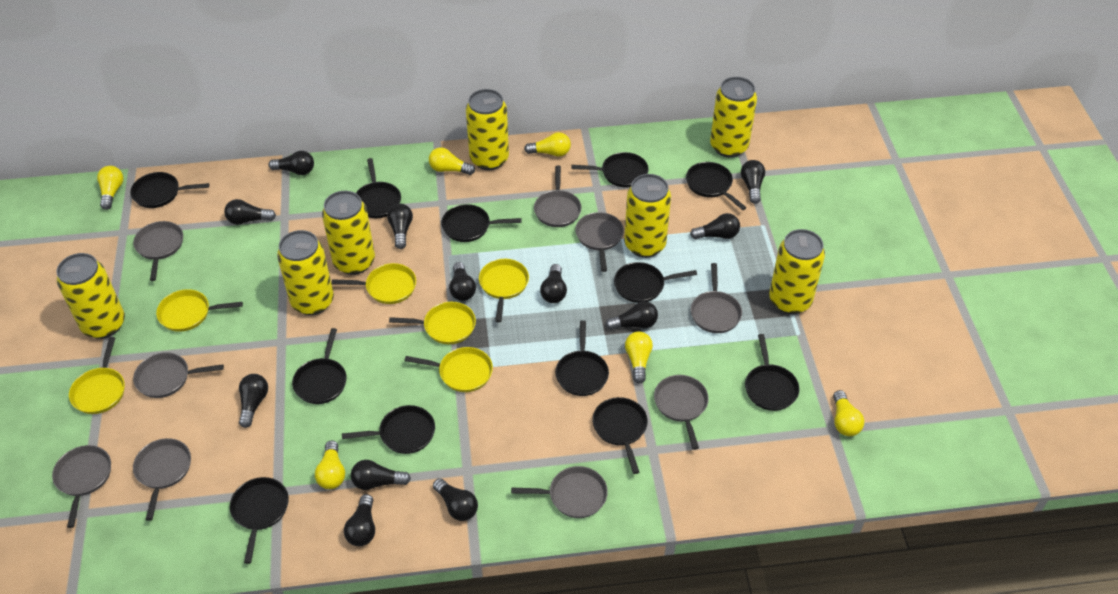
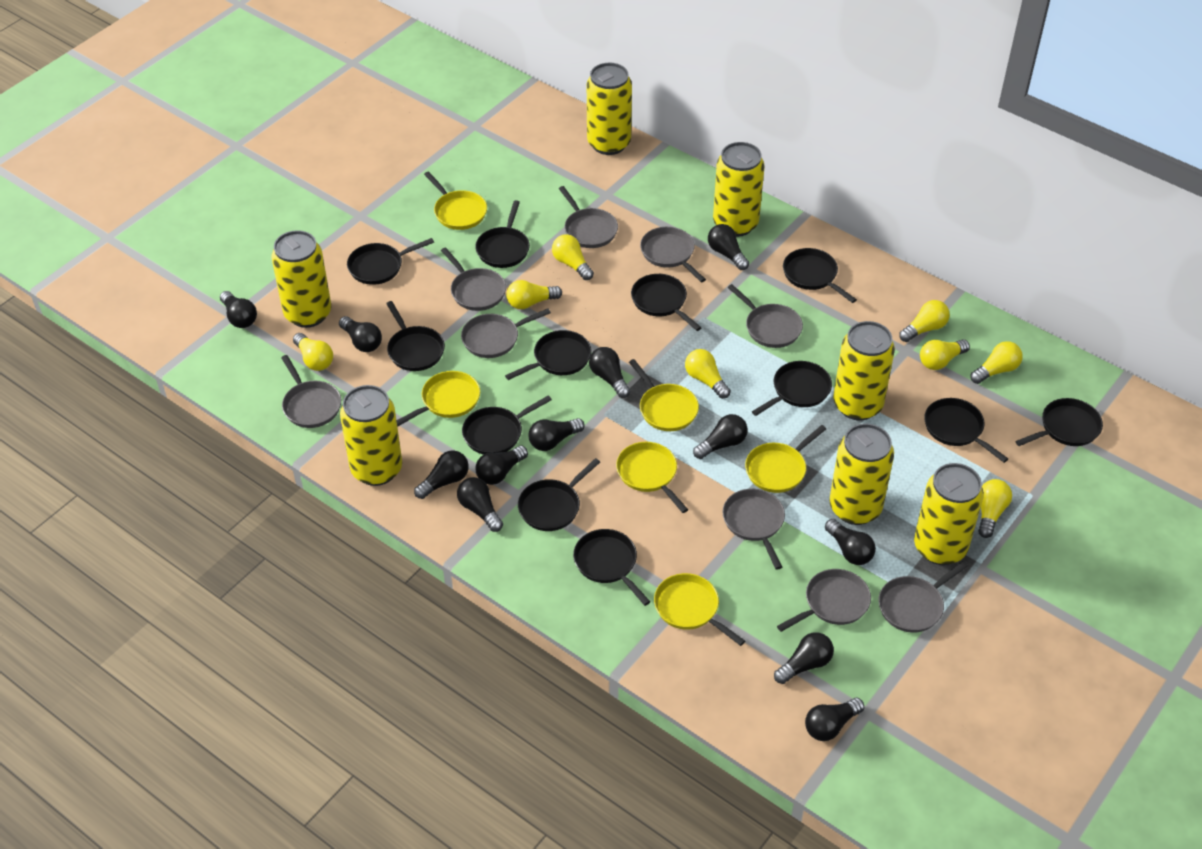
yellow light bulb: 6 -> 8

